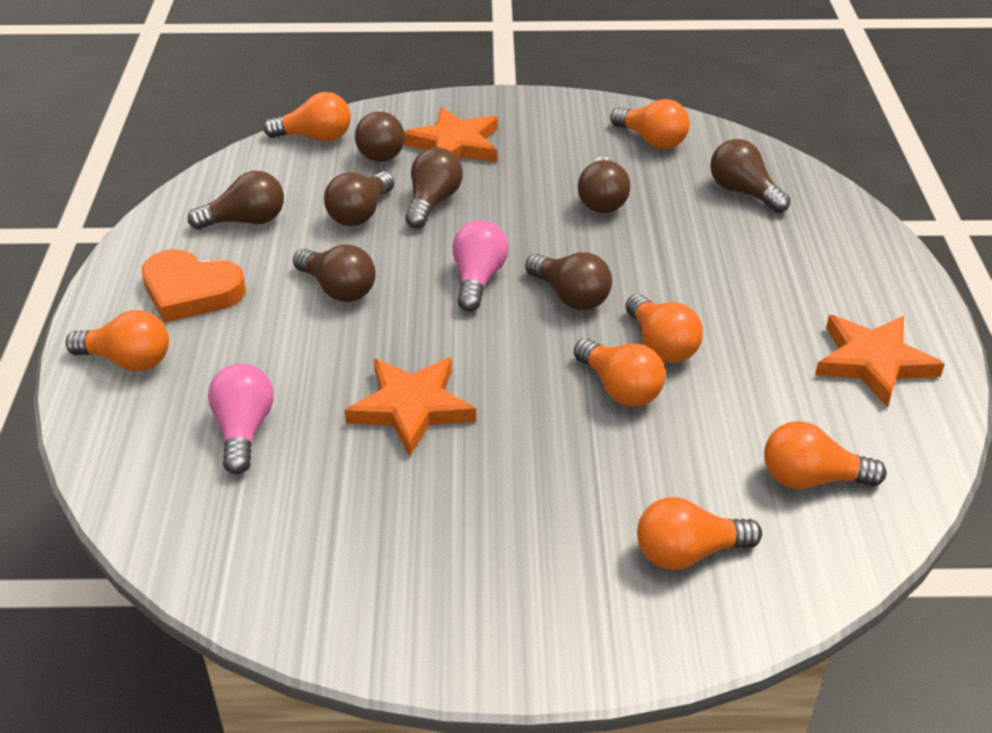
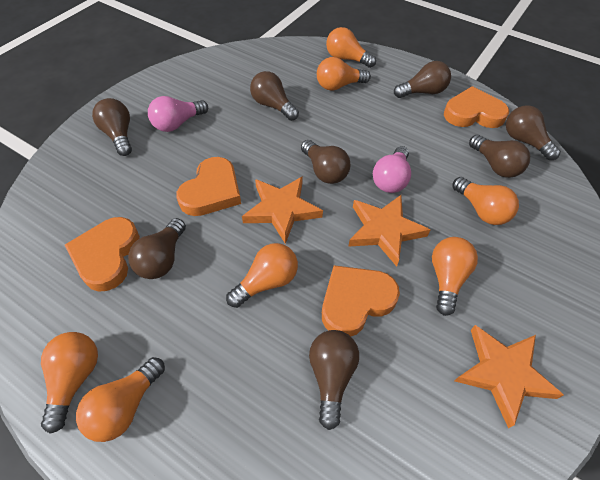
orange heart: 1 -> 4

